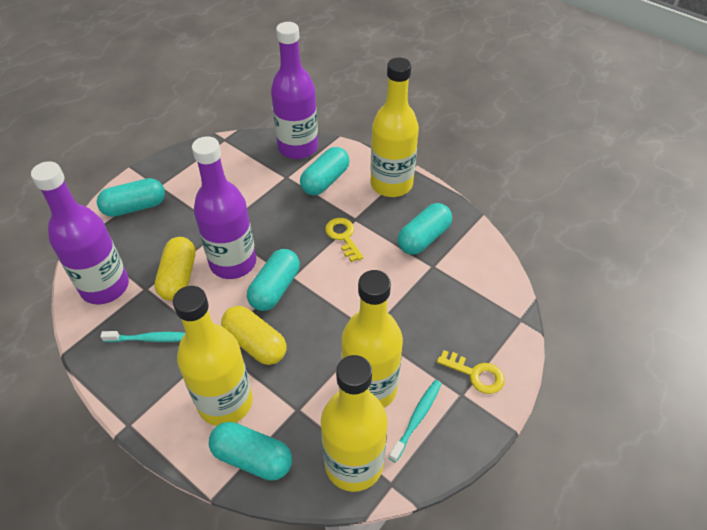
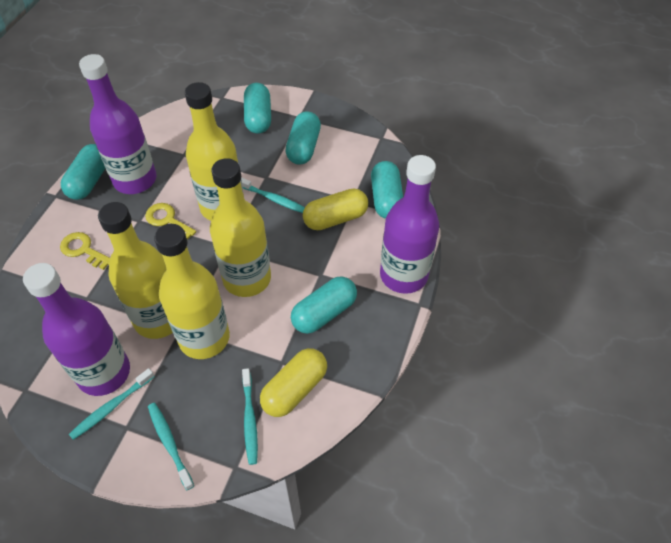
turquoise toothbrush: 2 -> 4

